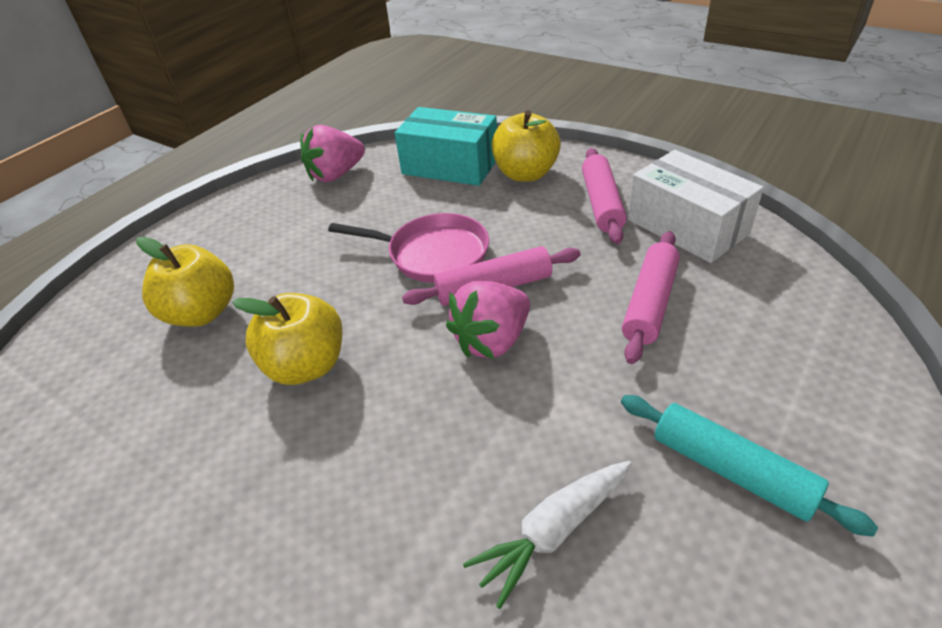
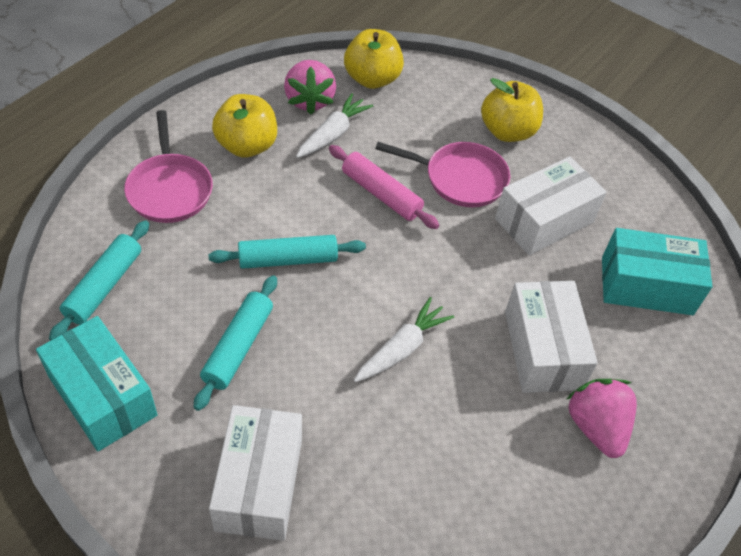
pink pan: 1 -> 2
pink rolling pin: 3 -> 1
turquoise box: 1 -> 2
turquoise rolling pin: 1 -> 3
white box: 1 -> 3
white carrot: 1 -> 2

